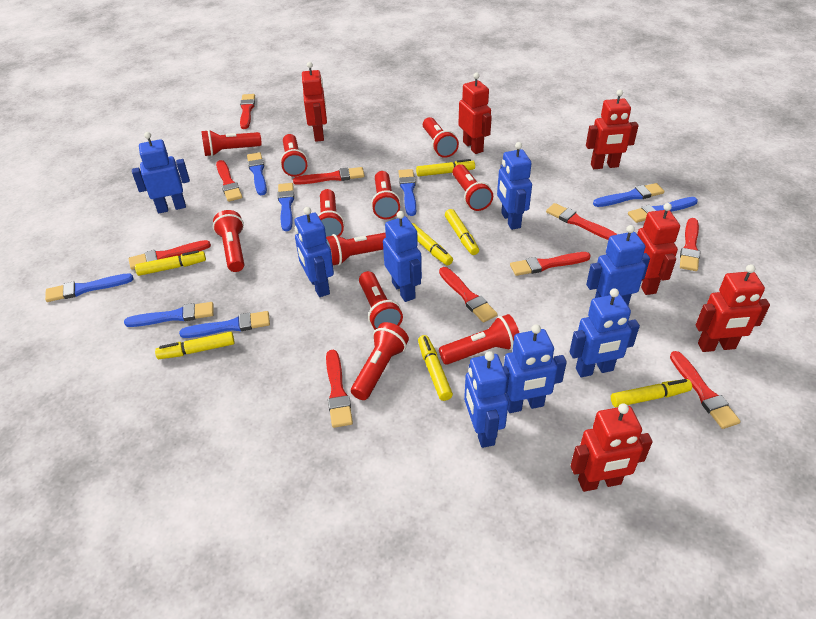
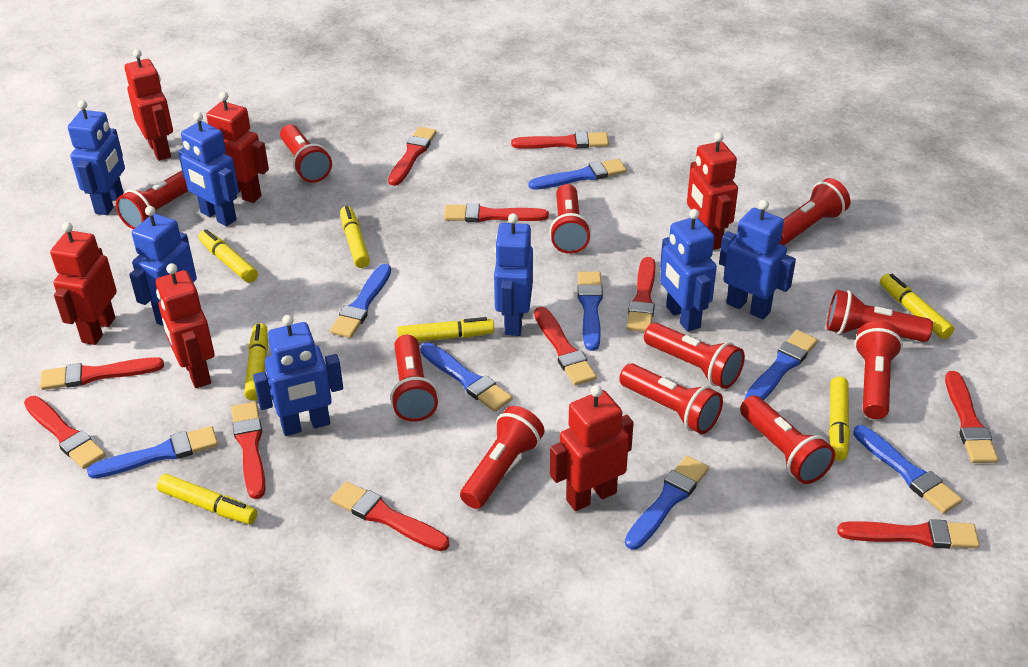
blue robot: 8 -> 7
red brush: 10 -> 11

